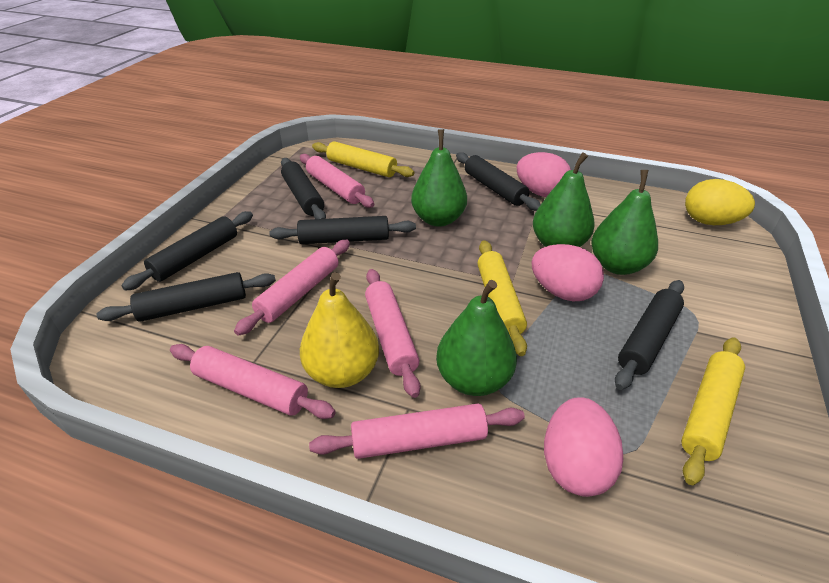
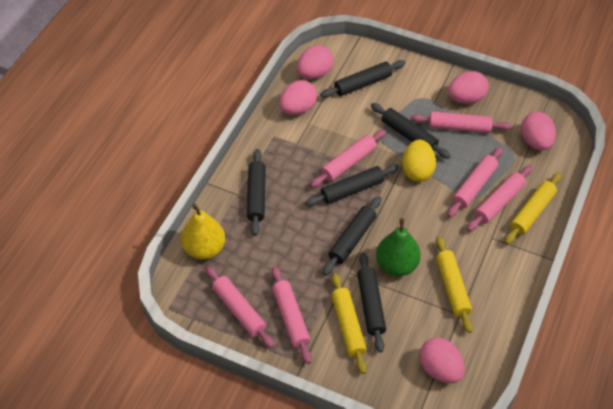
green pear: 4 -> 1
pink egg: 3 -> 5
pink rolling pin: 5 -> 6

